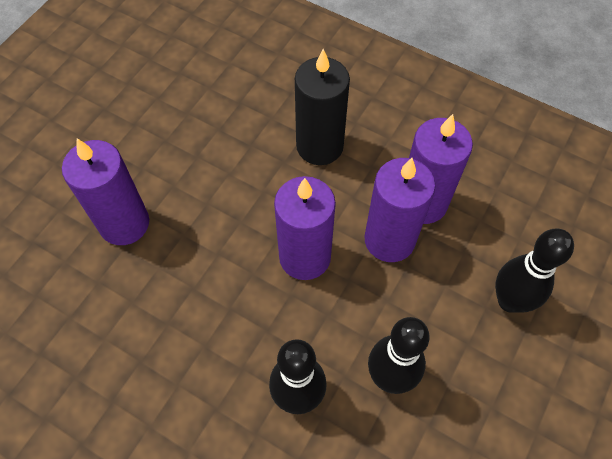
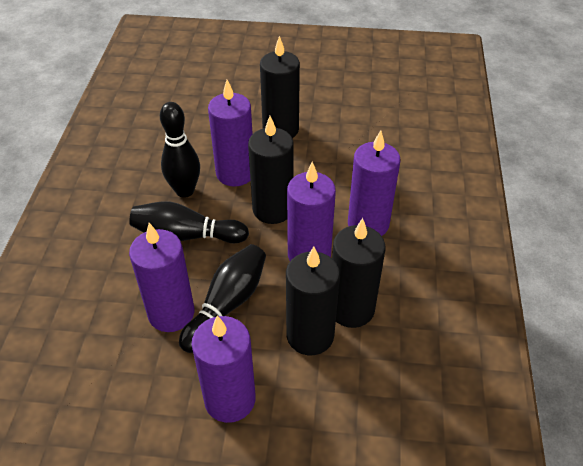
black candle: 1 -> 4
purple candle: 4 -> 5

